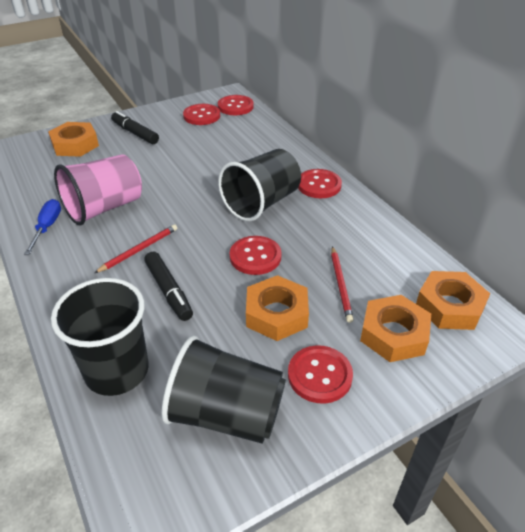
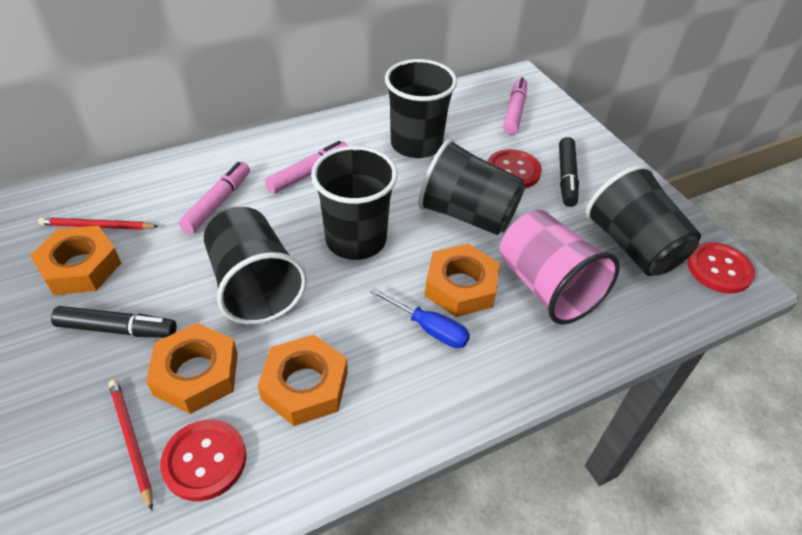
black cup: 3 -> 5
pink marker: 0 -> 3
red button: 5 -> 3

